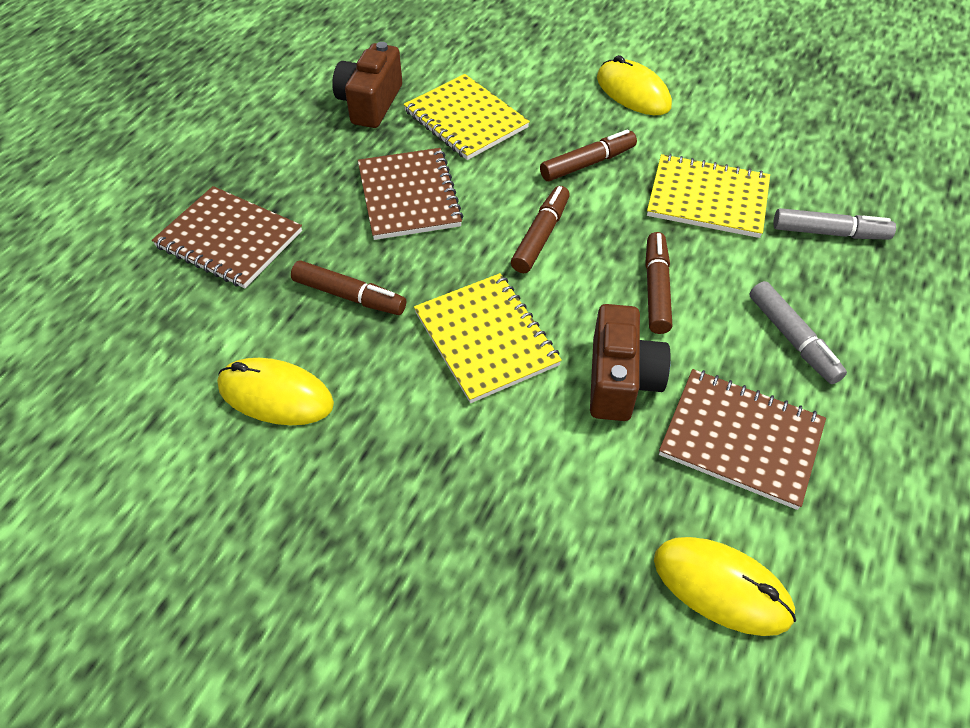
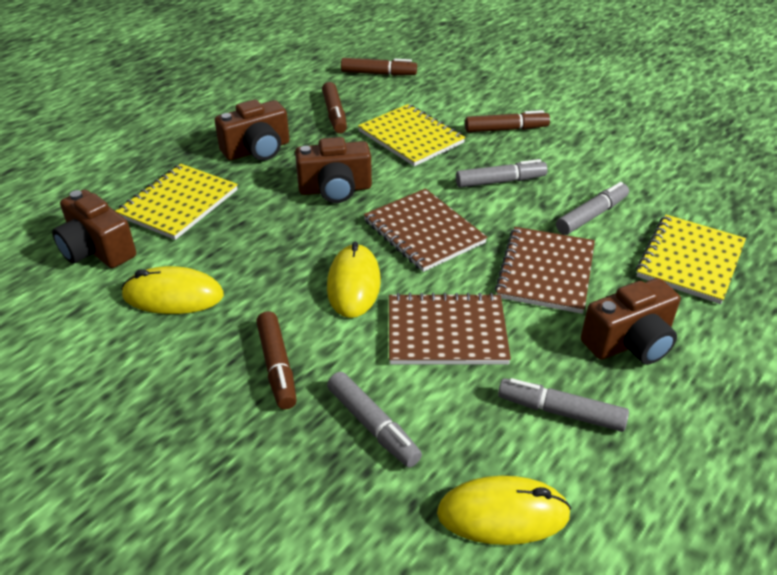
brown camera: 2 -> 4
grey marker: 2 -> 4

